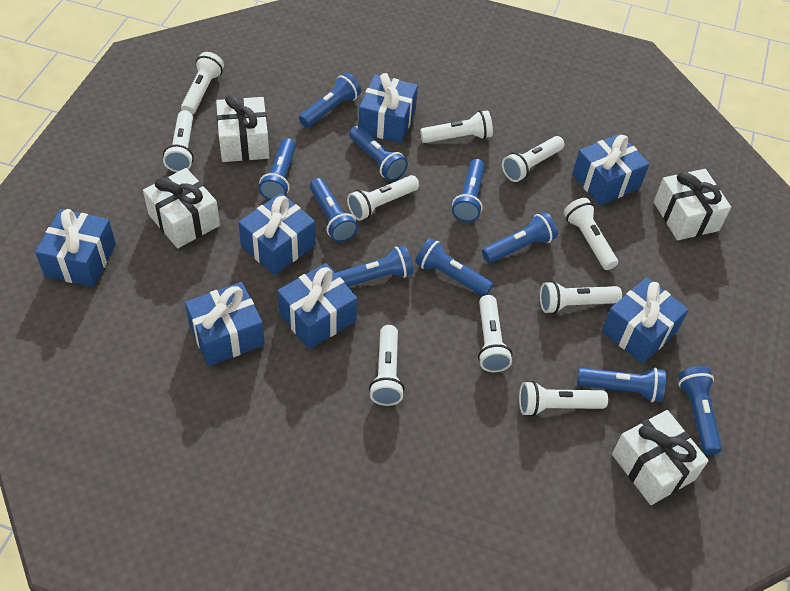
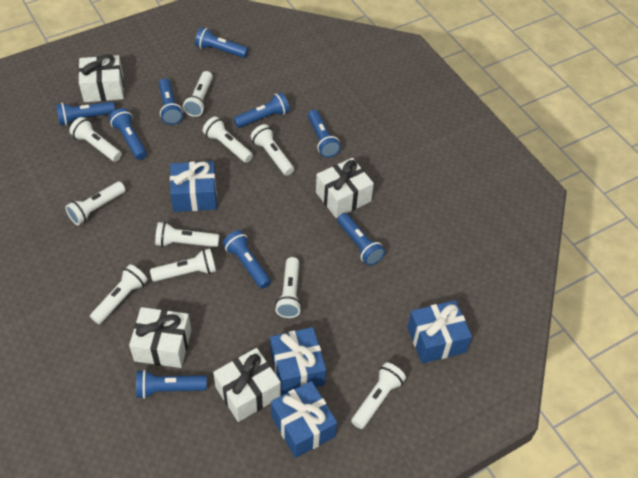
blue flashlight: 10 -> 9
blue gift: 7 -> 4

